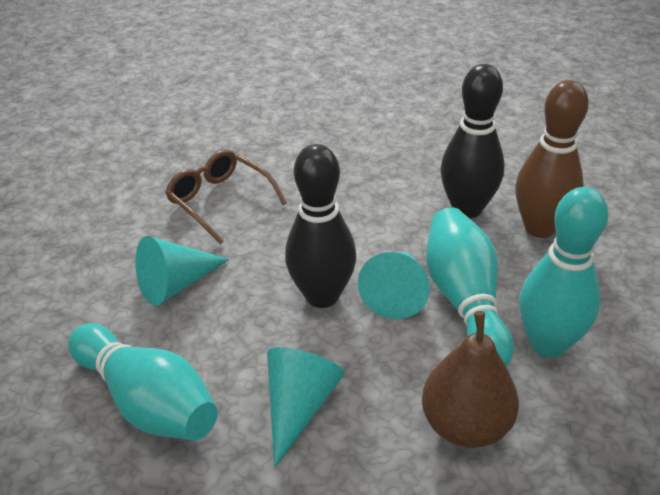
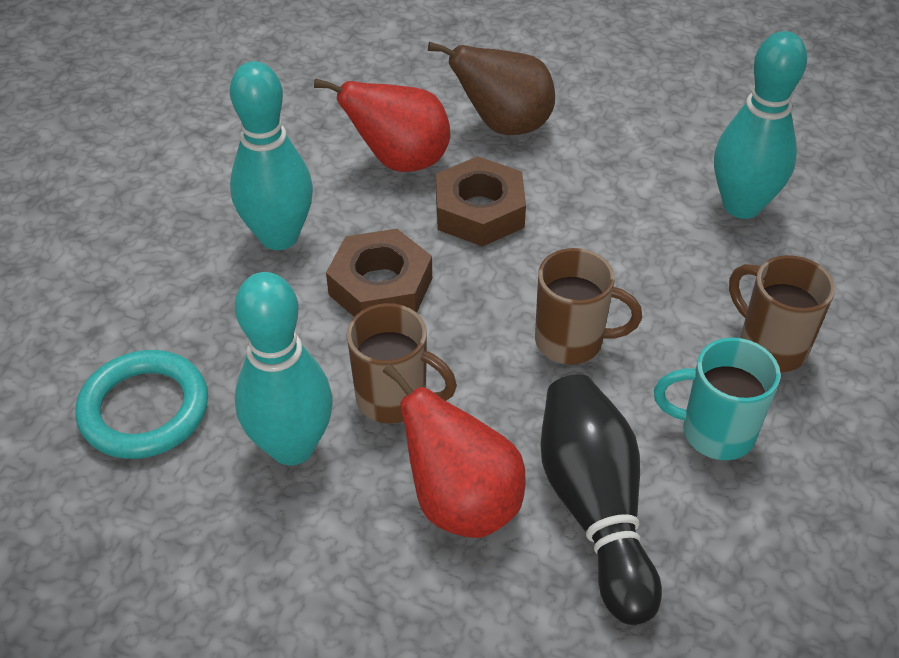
black bowling pin: 2 -> 1
brown bowling pin: 1 -> 0
brown glasses: 1 -> 0
brown mug: 0 -> 3
brown nut: 0 -> 2
red pear: 0 -> 2
turquoise cone: 3 -> 0
turquoise mug: 0 -> 1
turquoise ring: 0 -> 1

